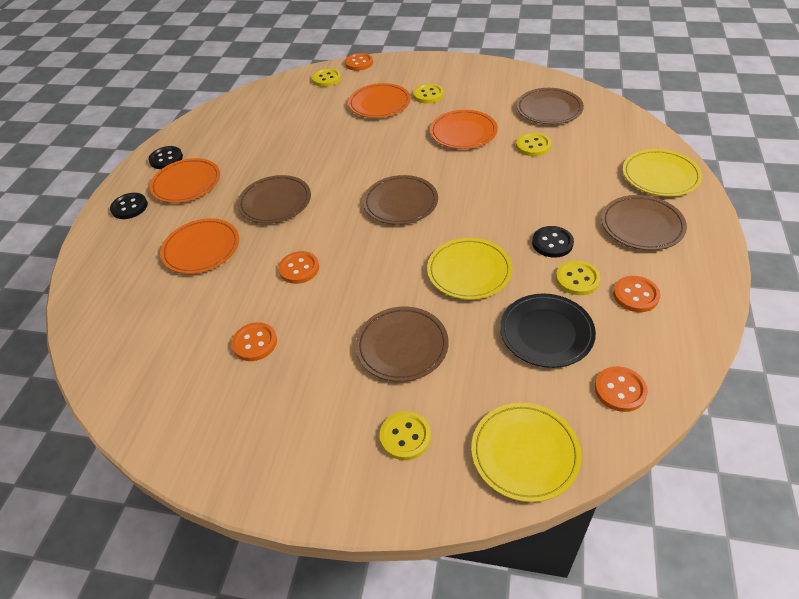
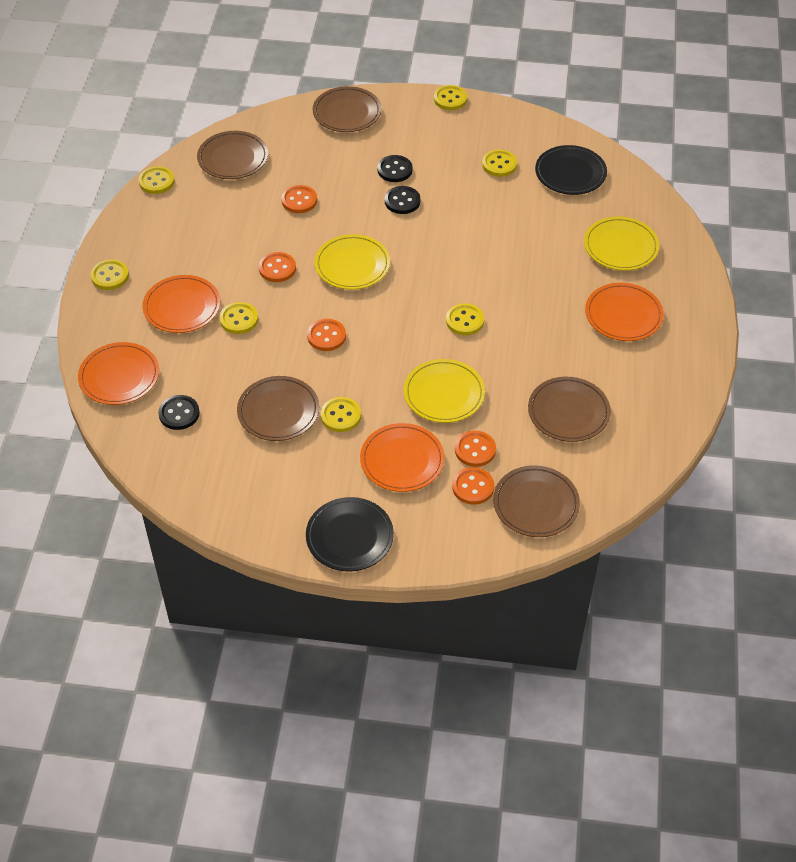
black plate: 1 -> 2
yellow button: 5 -> 7

